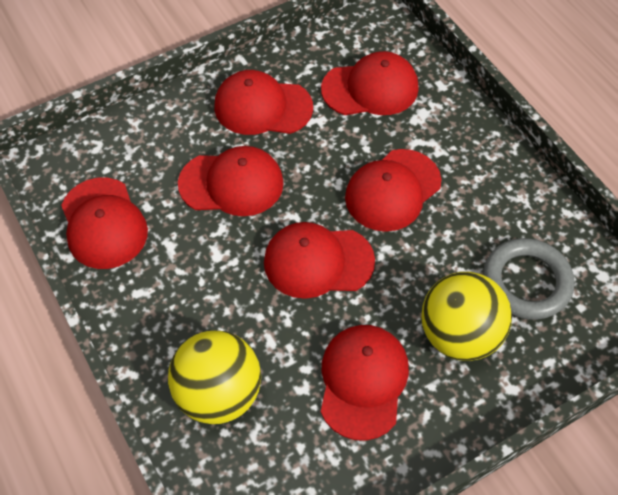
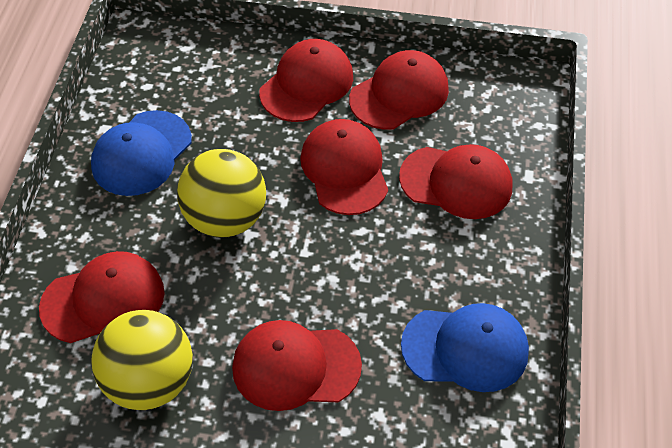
blue cap: 0 -> 2
grey ring: 1 -> 0
red cap: 7 -> 6

